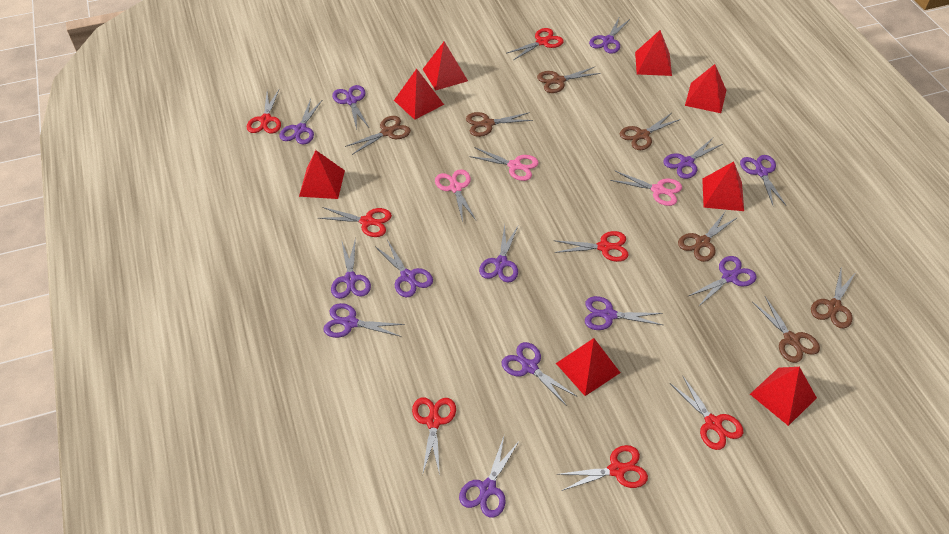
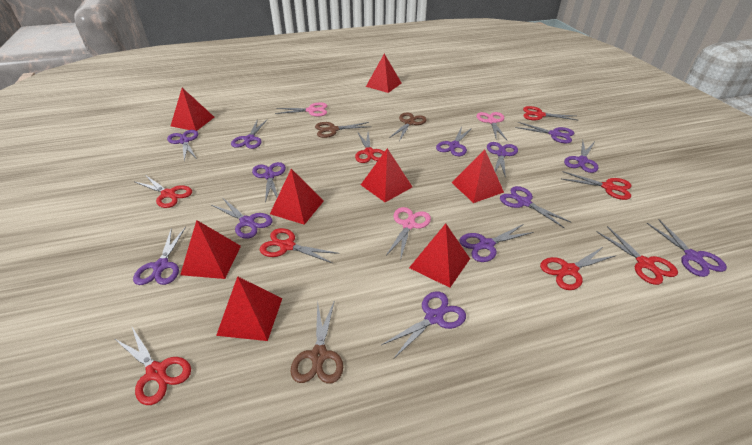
brown scissors: 7 -> 3
red scissors: 7 -> 8

